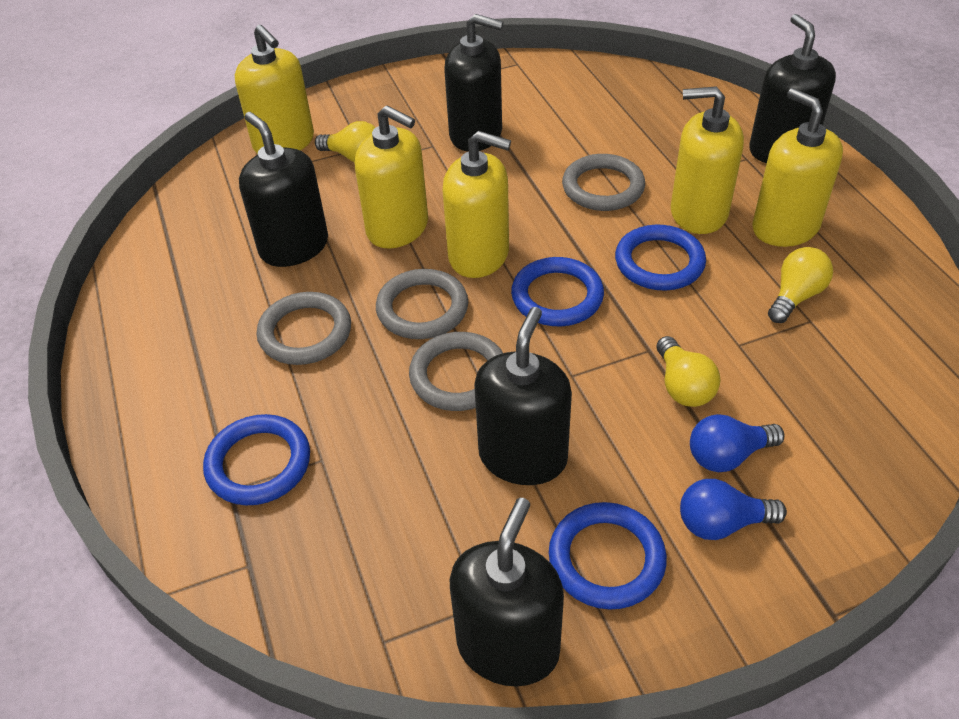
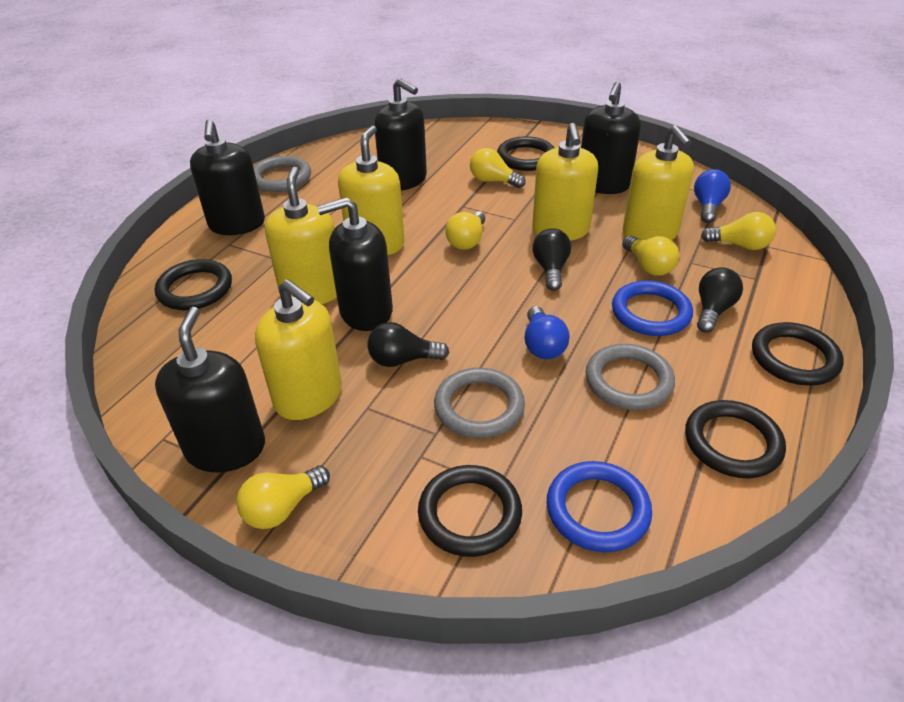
black light bulb: 0 -> 3
black ring: 0 -> 5
blue ring: 4 -> 2
grey ring: 4 -> 3
yellow light bulb: 3 -> 5

